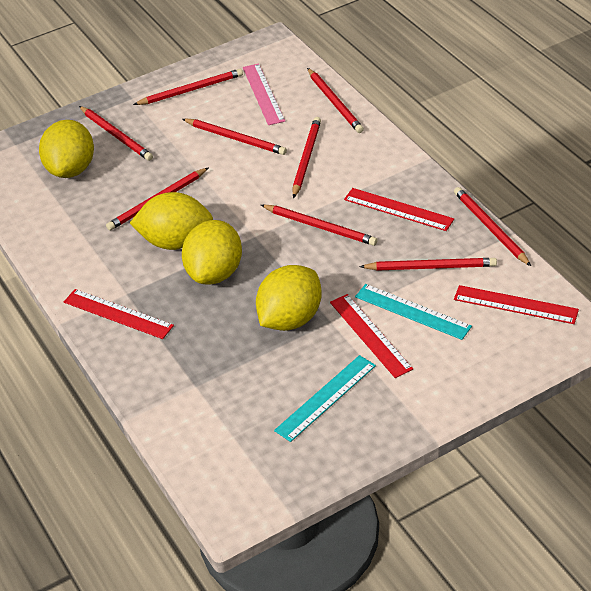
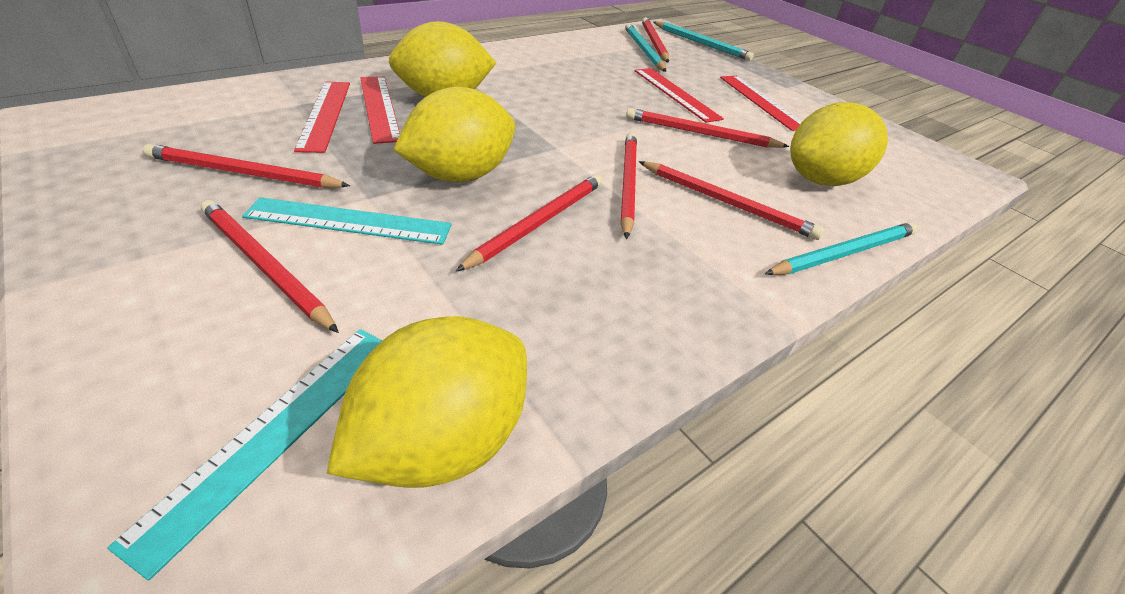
pink ruler: 1 -> 0
red pencil: 9 -> 7
turquoise pencil: 0 -> 3

